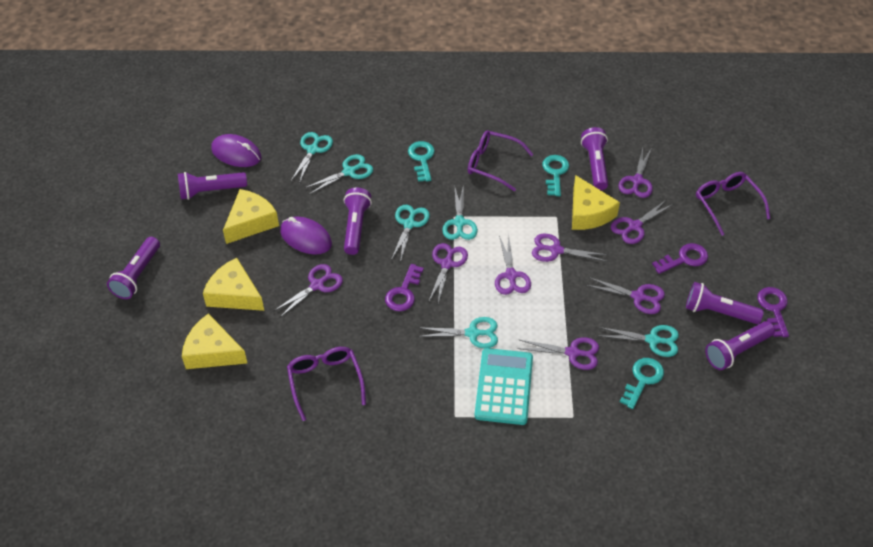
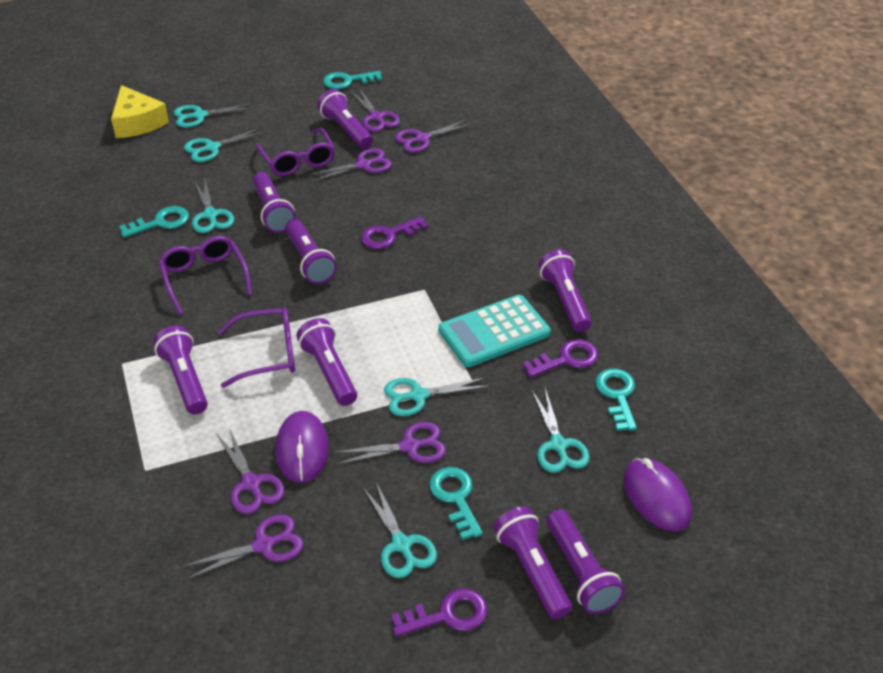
purple flashlight: 6 -> 8
purple scissors: 8 -> 6
turquoise key: 3 -> 4
yellow cheese: 4 -> 1

